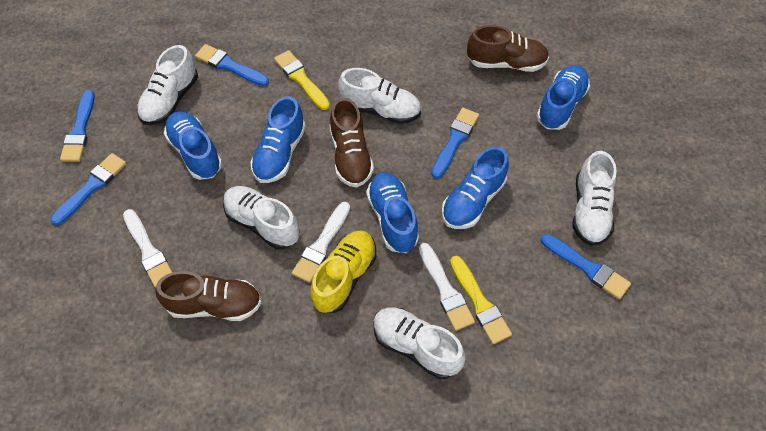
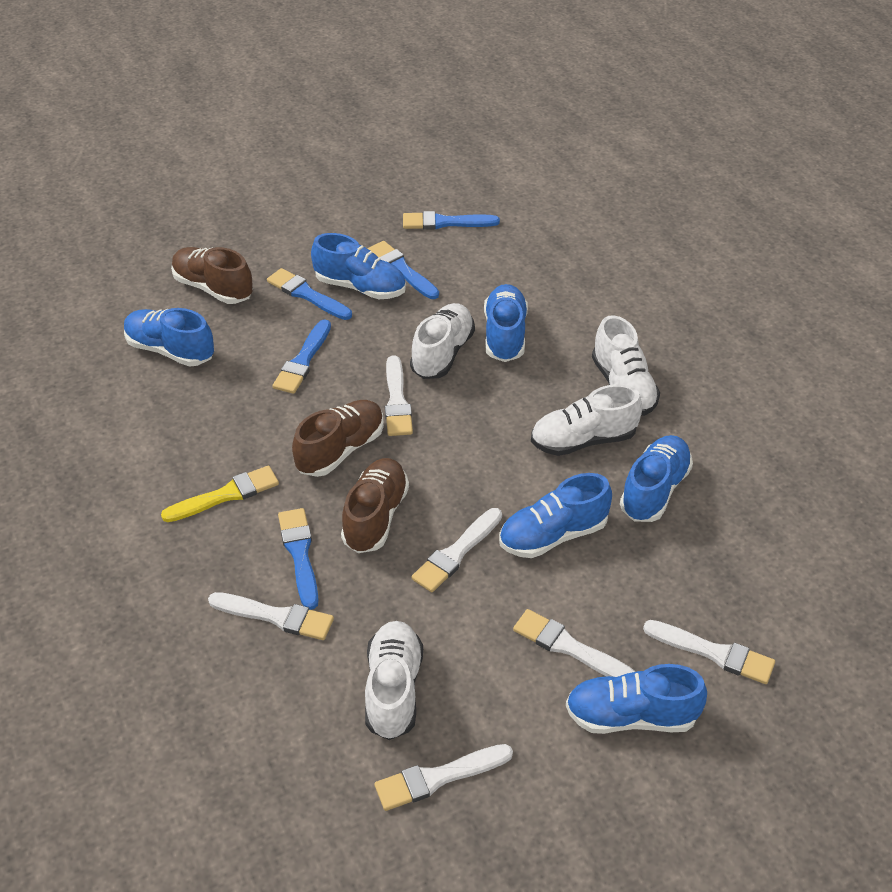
blue shoe: 5 -> 6
white brush: 3 -> 6
white shoe: 5 -> 4
yellow brush: 2 -> 1
yellow shoe: 1 -> 0

